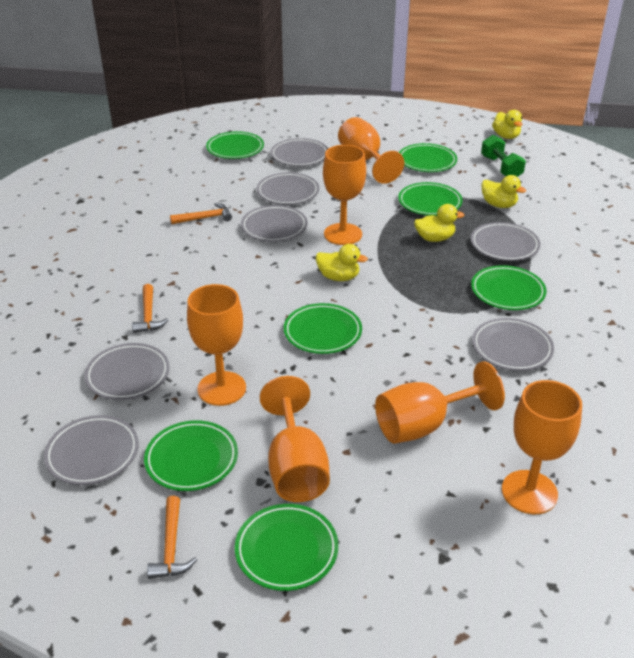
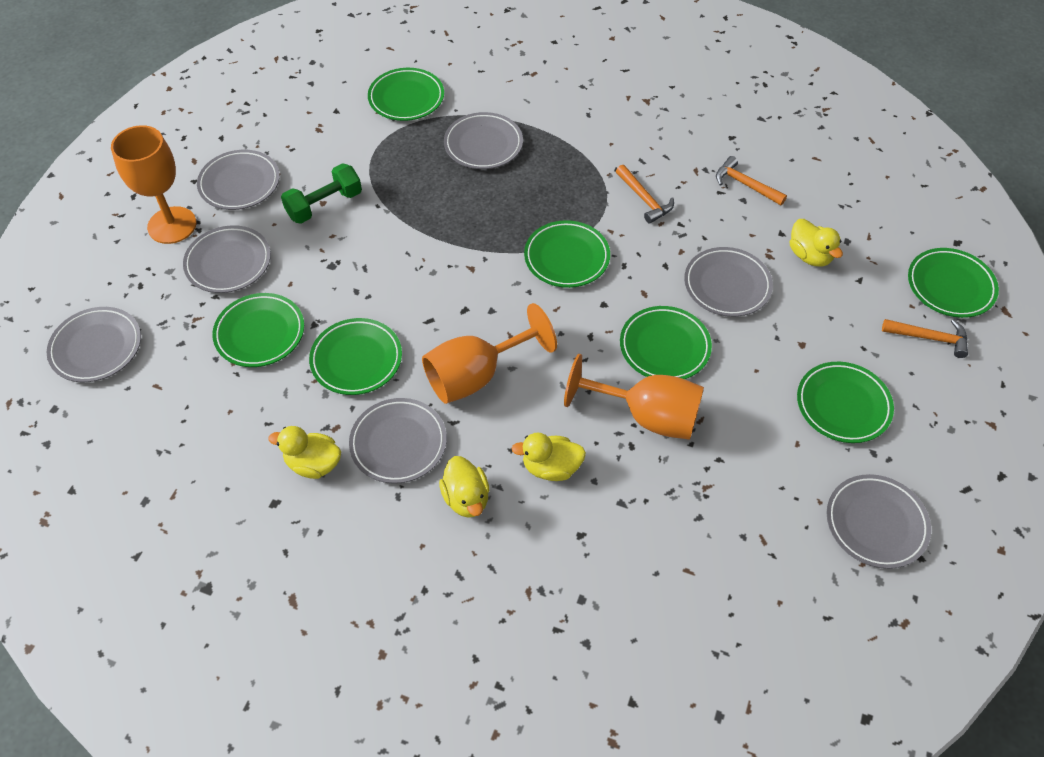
orange goblet: 6 -> 3

